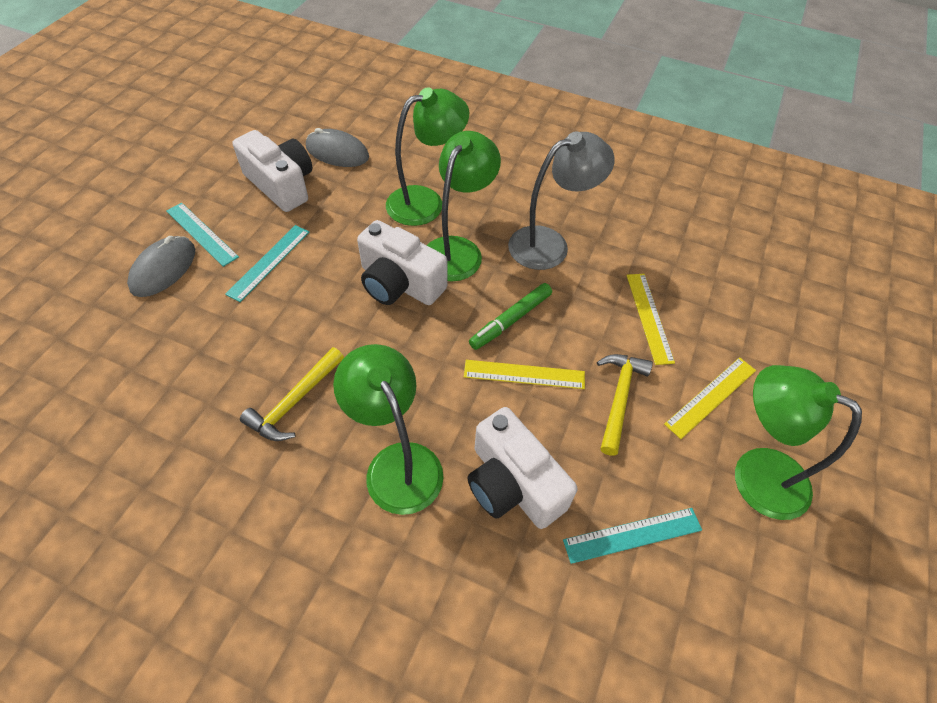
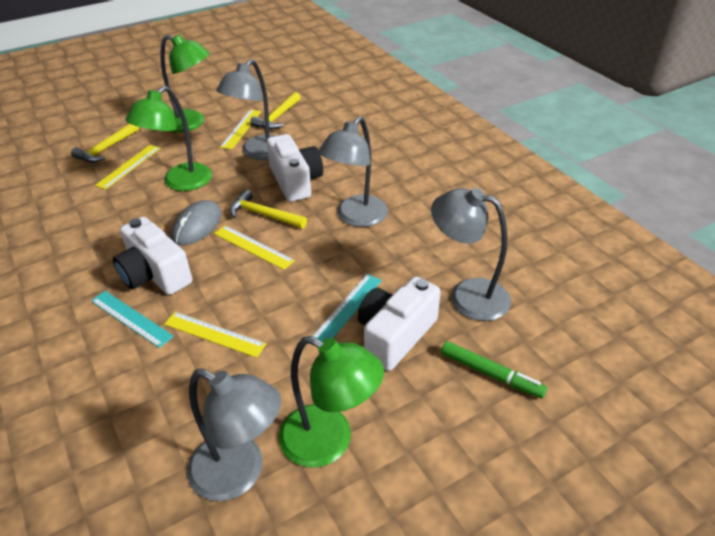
green lamp: 4 -> 3
grey lamp: 1 -> 4
grey mouse: 2 -> 1
turquoise ruler: 3 -> 2
yellow hammer: 2 -> 3
yellow ruler: 3 -> 4

